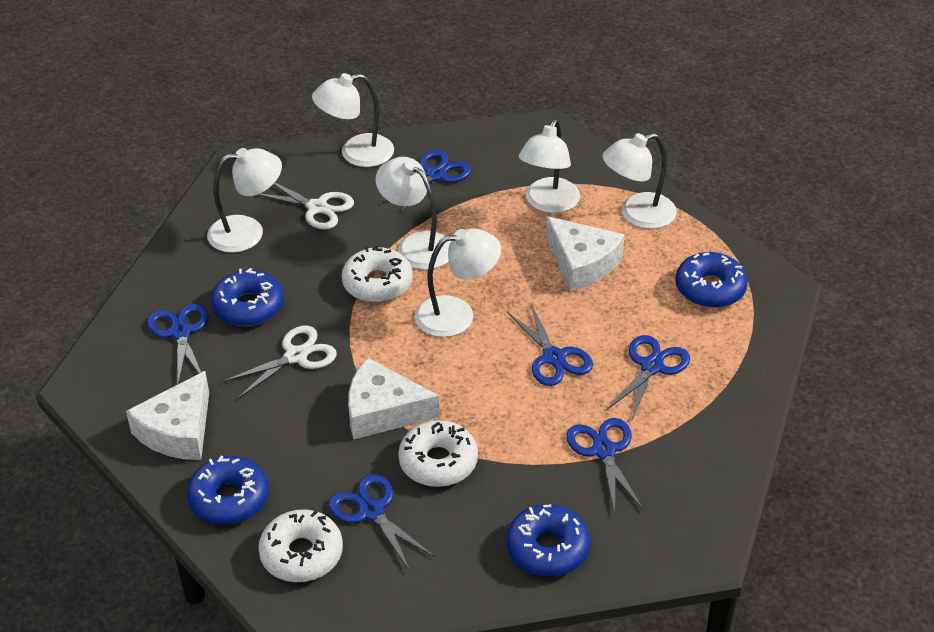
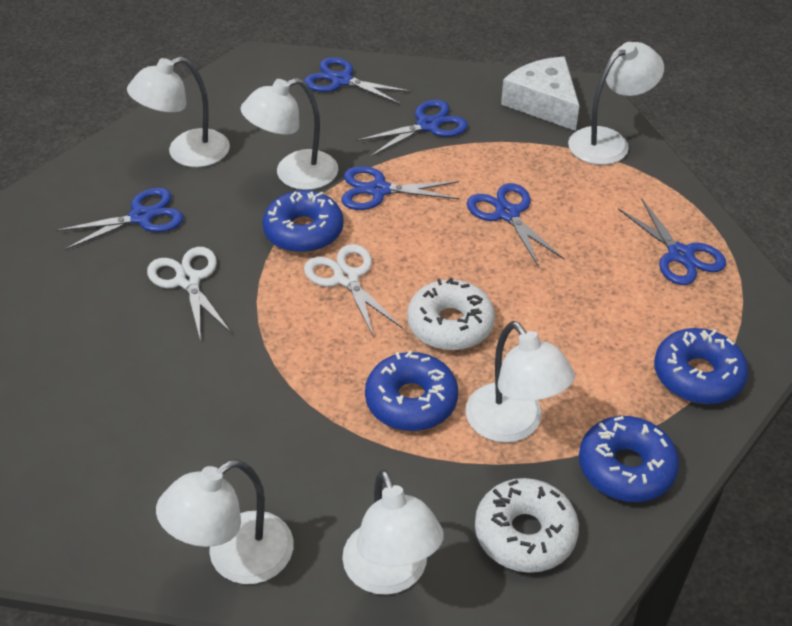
white cheese: 3 -> 1
white donut: 3 -> 2

